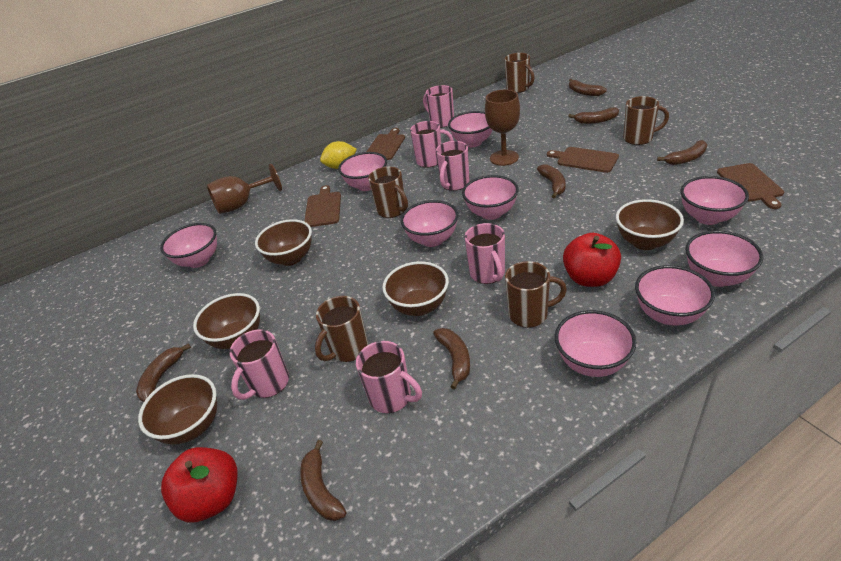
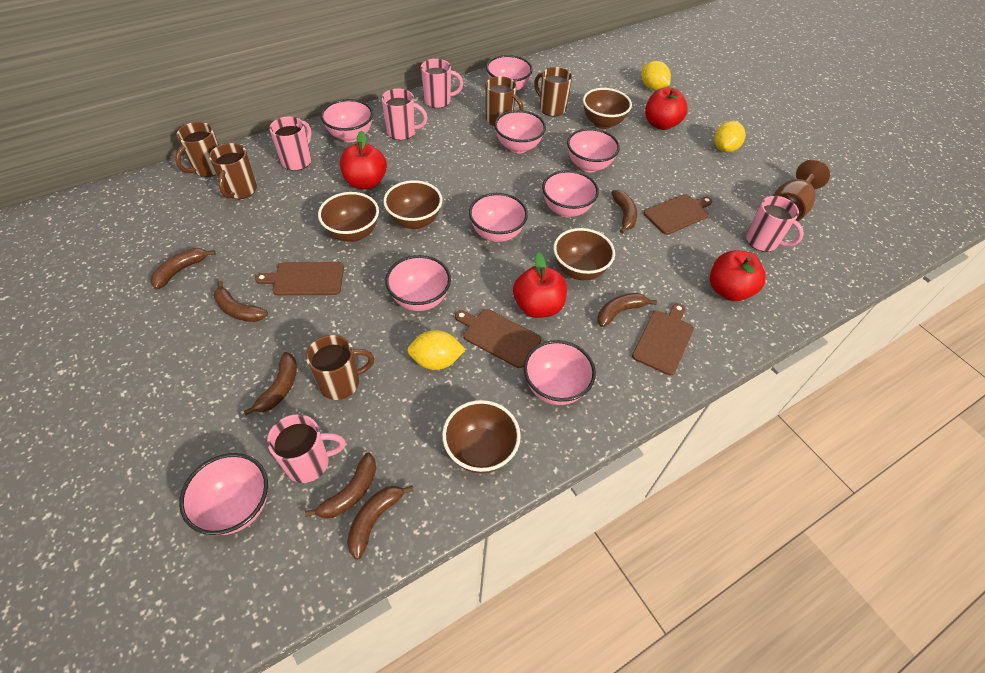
brown goblet: 2 -> 1
pink mug: 6 -> 5
red apple: 2 -> 4
yellow lemon: 1 -> 3

